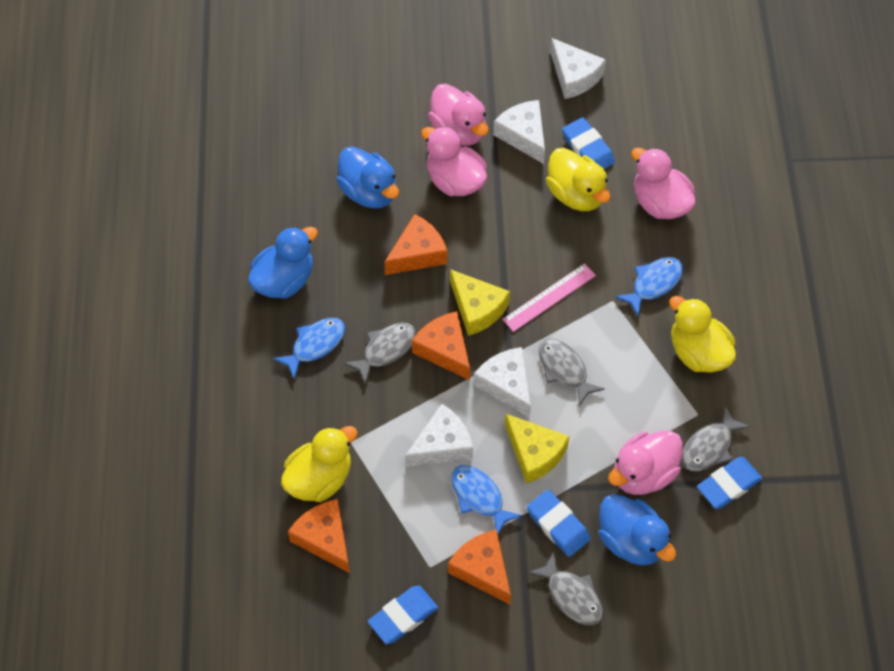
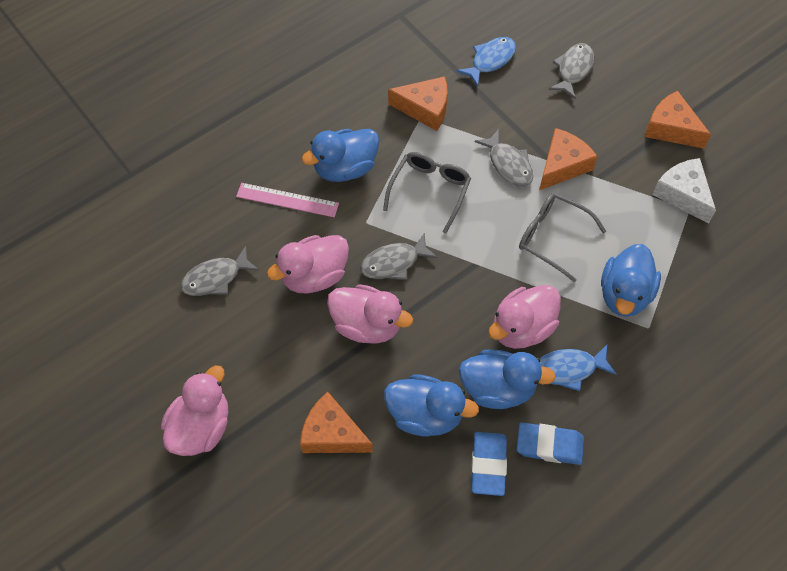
blue duck: 3 -> 4
blue eraser: 4 -> 2
blue fish: 3 -> 2
grey glasses: 0 -> 2
white cheese: 4 -> 1
yellow cheese: 2 -> 0
yellow duck: 3 -> 0

